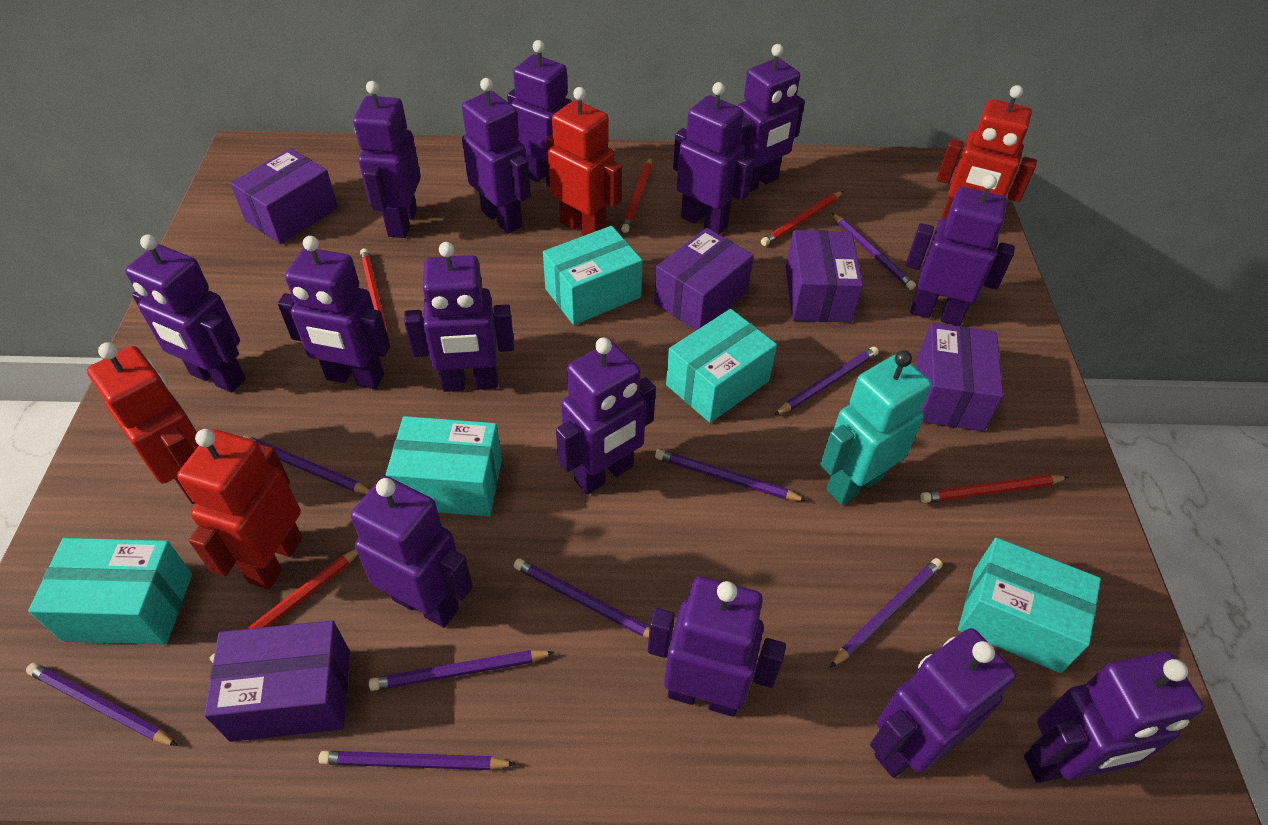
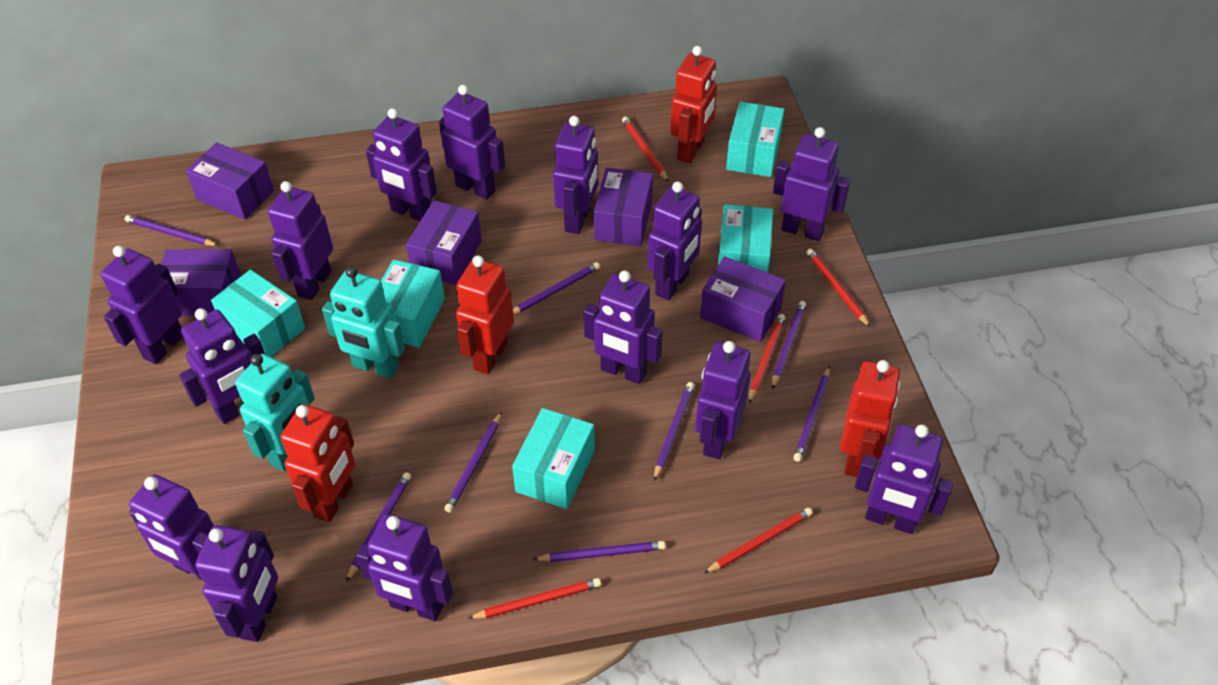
purple pencil: 9 -> 8
turquoise robot: 1 -> 2

